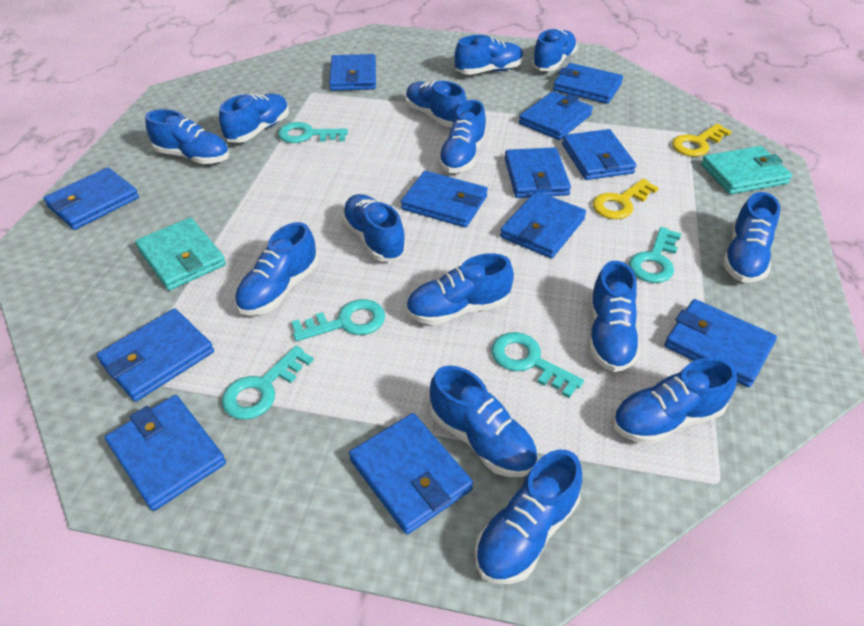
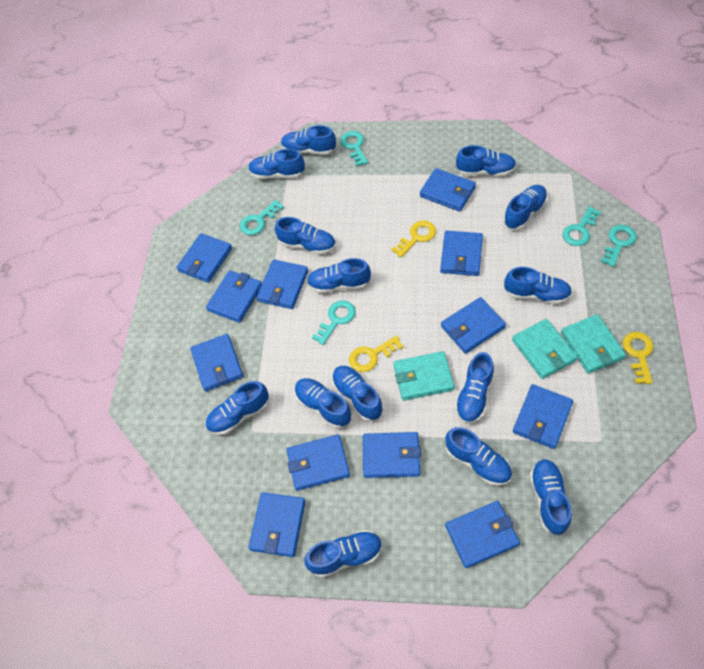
turquoise wallet: 2 -> 3
yellow key: 2 -> 3

